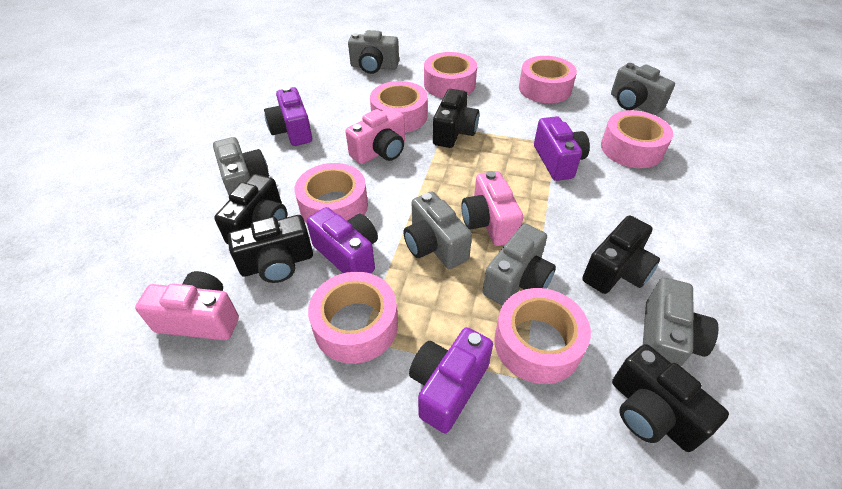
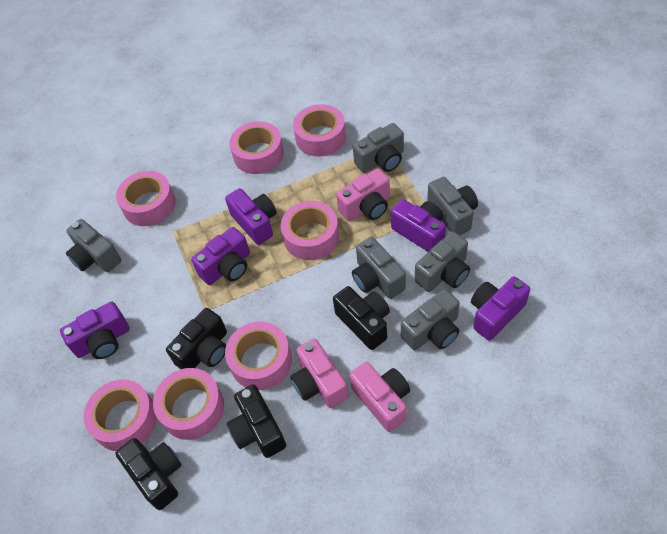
black camera: 5 -> 4
purple camera: 4 -> 5

